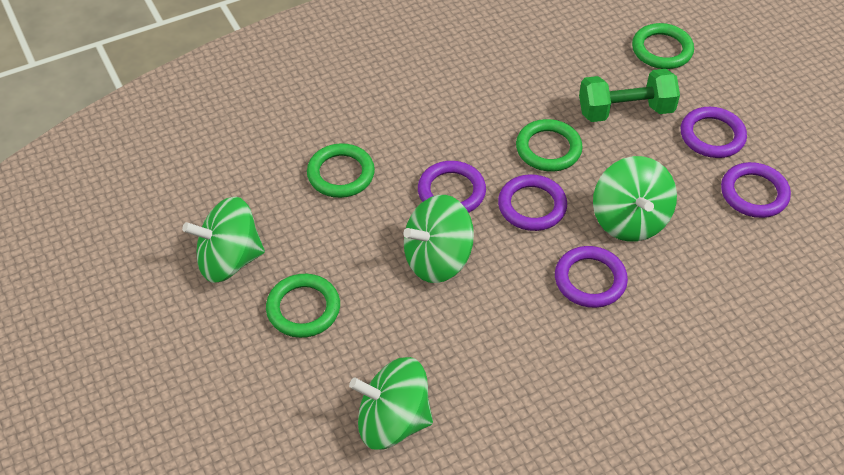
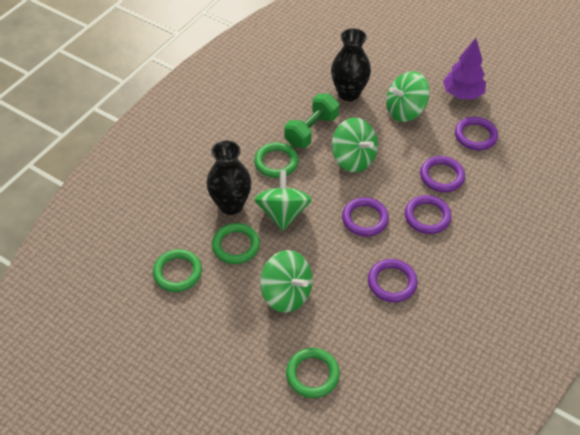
black vase: 0 -> 2
purple tree: 0 -> 1

